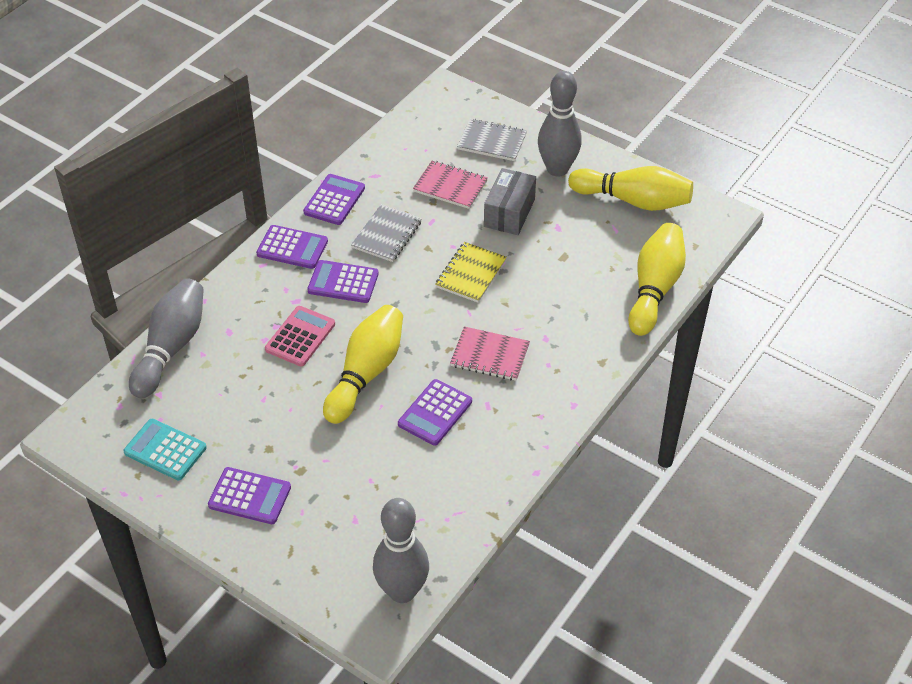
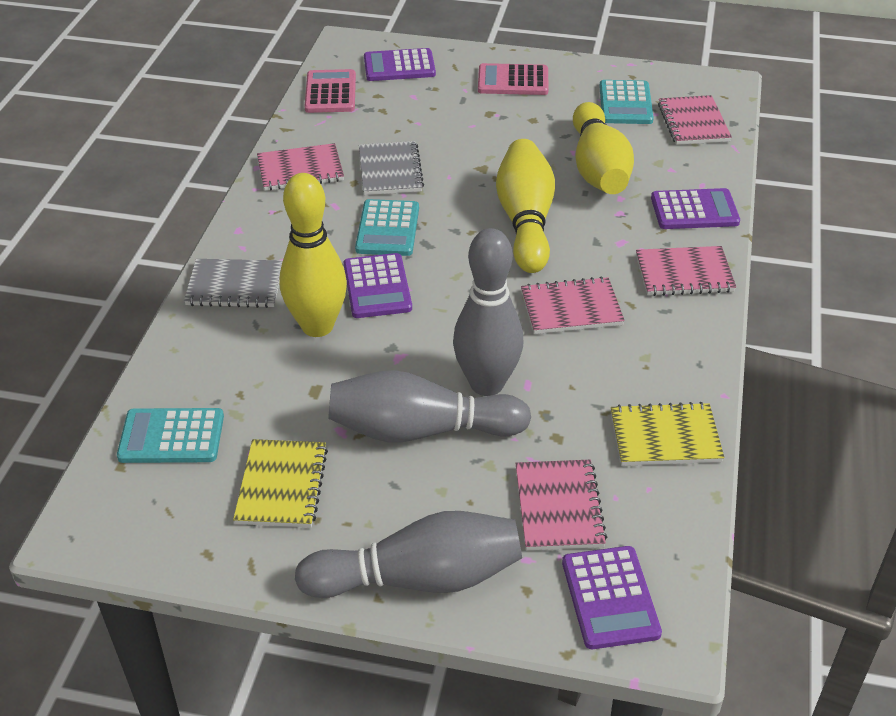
grey box: 1 -> 0
pink calculator: 1 -> 2
pink notebook: 2 -> 5
purple calculator: 5 -> 4
turquoise calculator: 1 -> 3
yellow notebook: 1 -> 2

